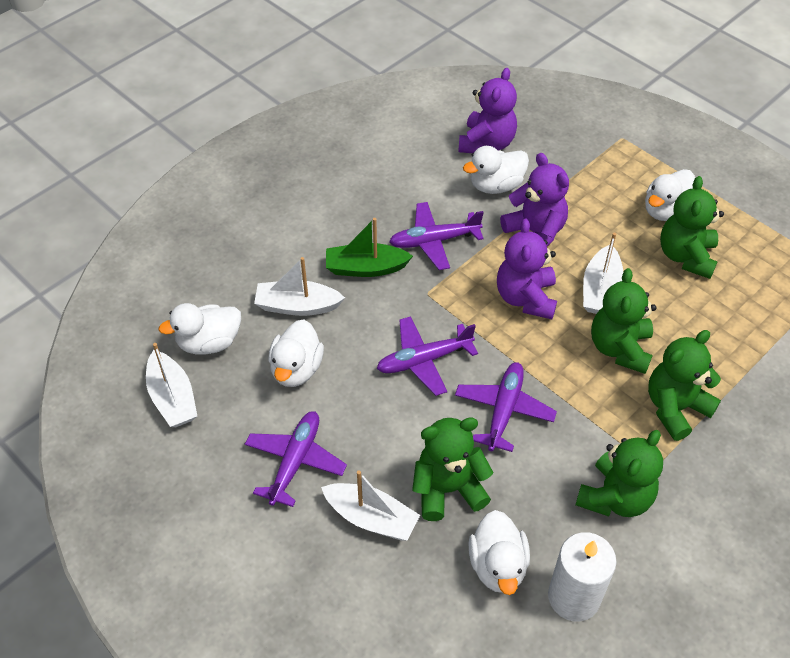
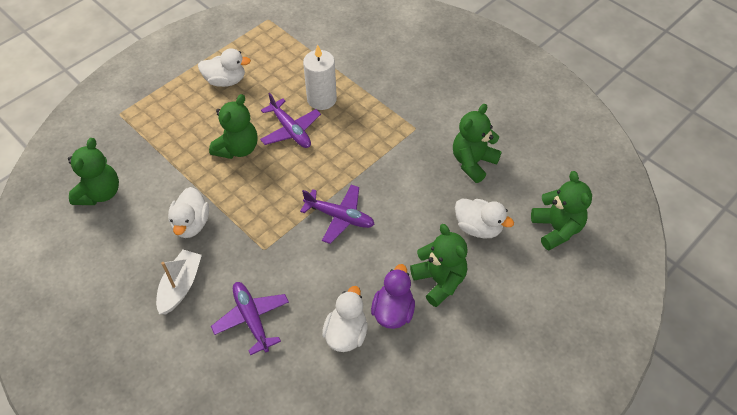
green boat: 1 -> 0
purple duck: 0 -> 1
purple plane: 4 -> 3
purple teddy bear: 3 -> 0
white boat: 4 -> 1
white duck: 5 -> 4

